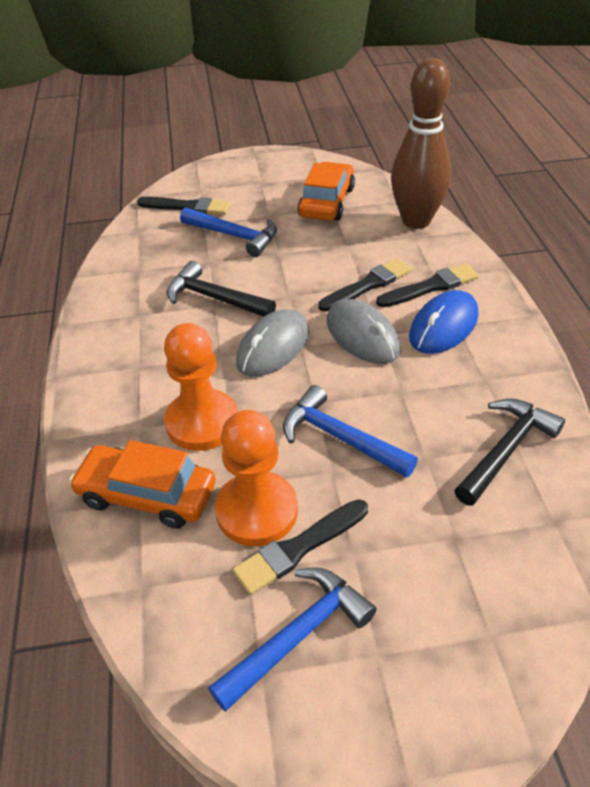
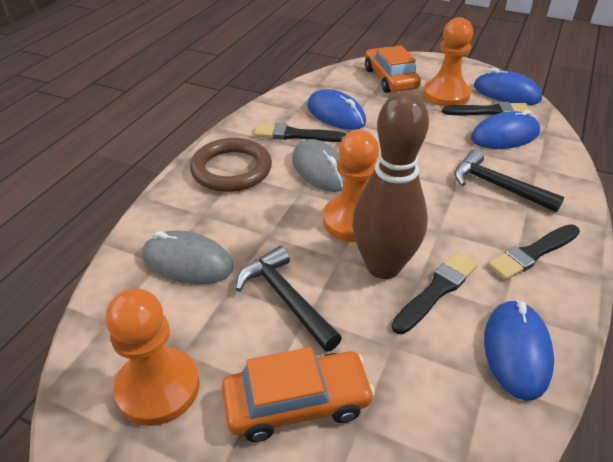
blue hammer: 3 -> 0
blue mouse: 1 -> 4
brown ring: 0 -> 1
orange pawn: 2 -> 3

